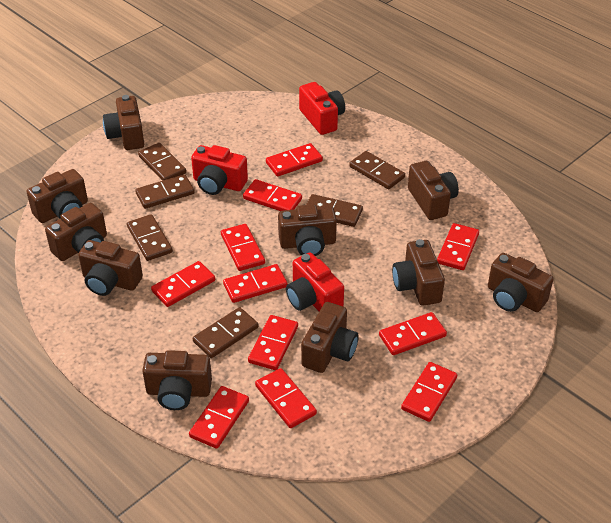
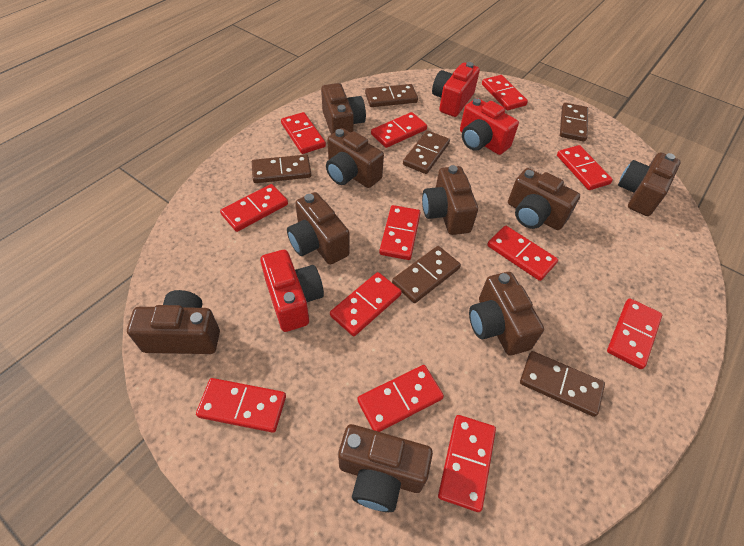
brown camera: 10 -> 9
red domino: 11 -> 12

